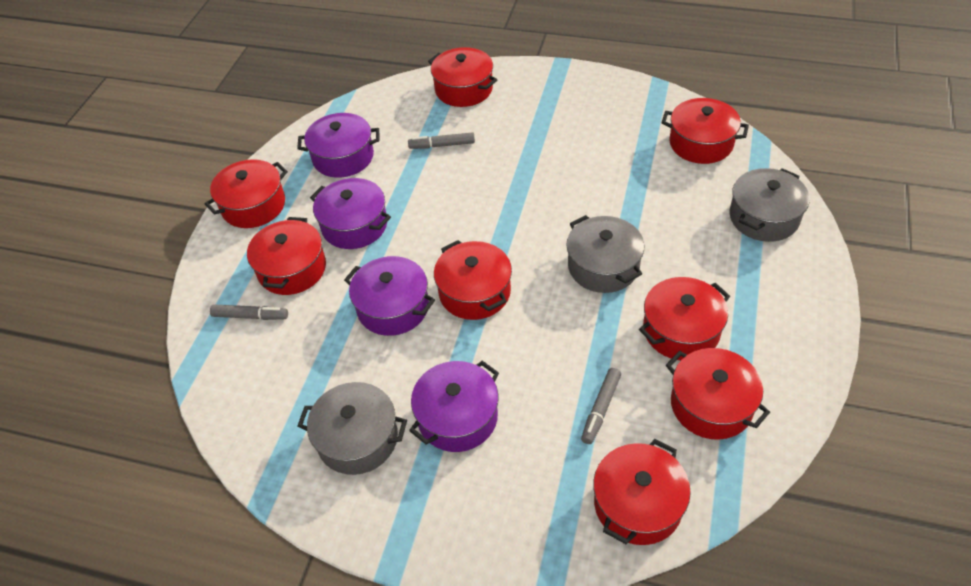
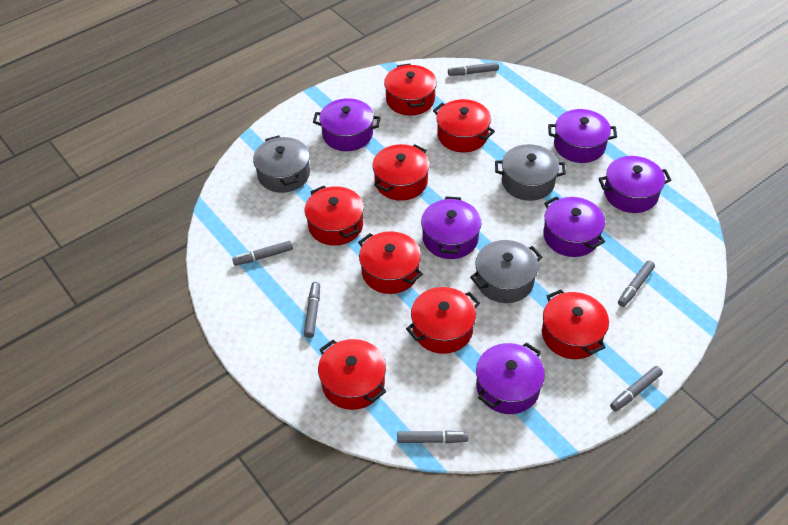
grey marker: 3 -> 6
purple pot: 4 -> 6

